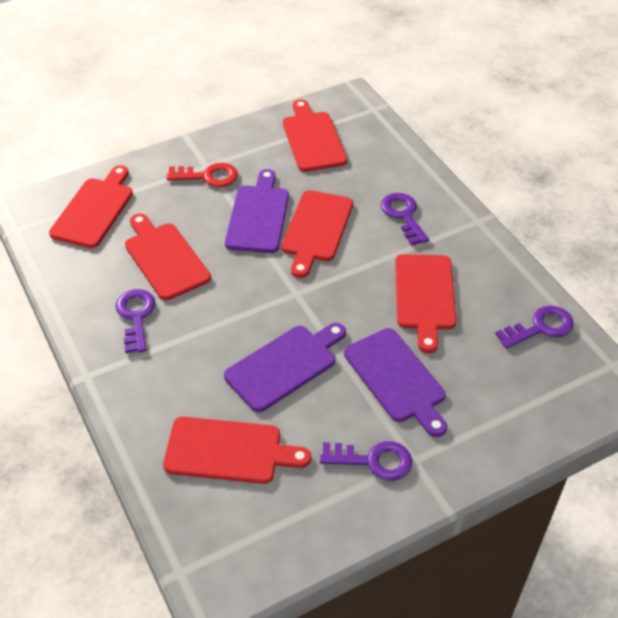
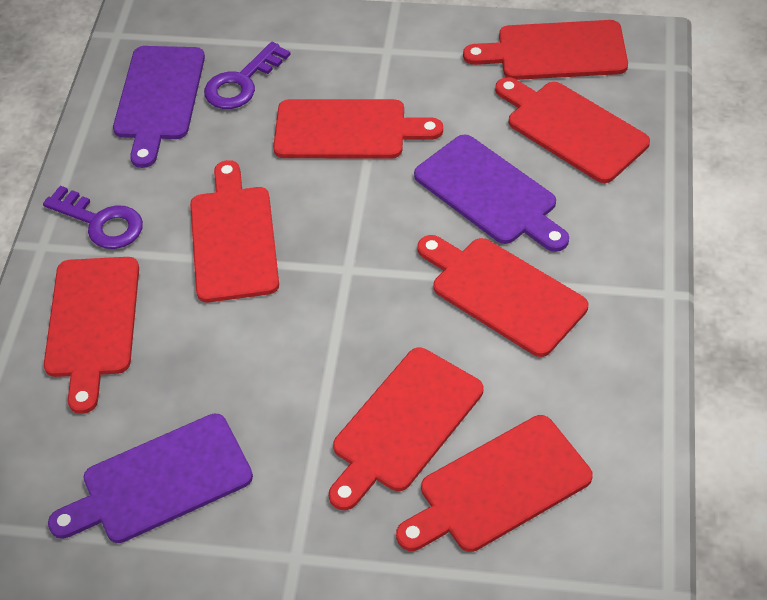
purple key: 4 -> 2
red cutting board: 6 -> 8
red key: 1 -> 0

